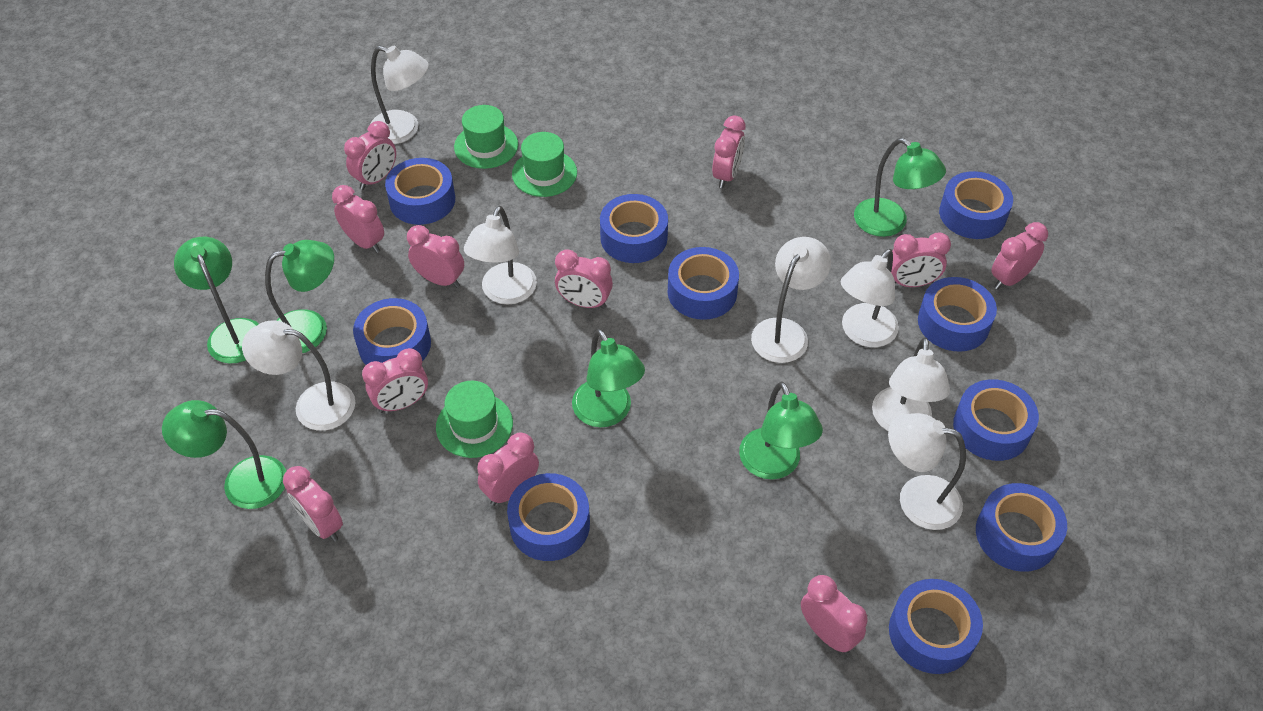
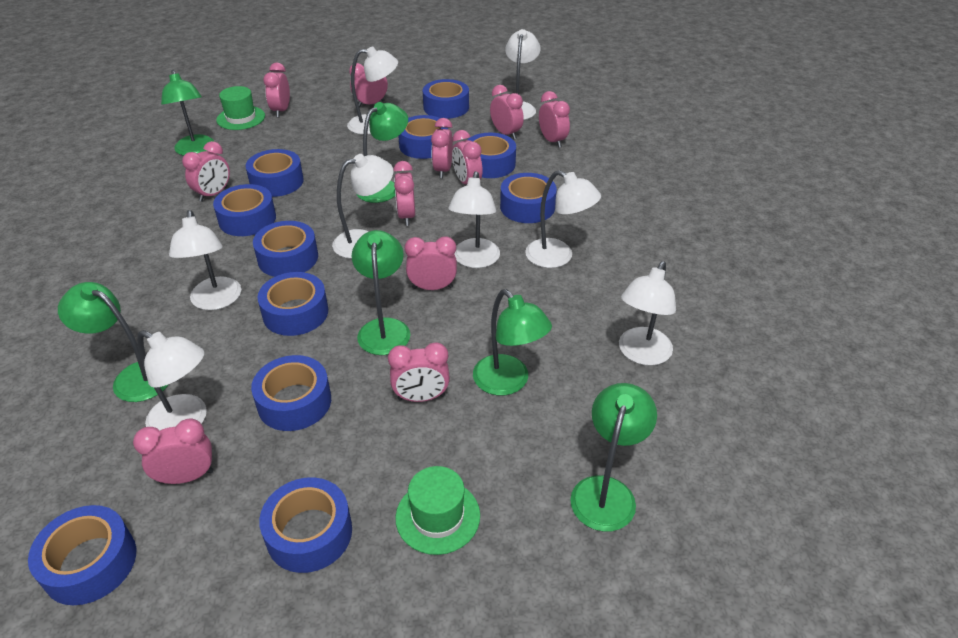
blue tape: 10 -> 11
green hat: 3 -> 2
white lamp: 7 -> 8

